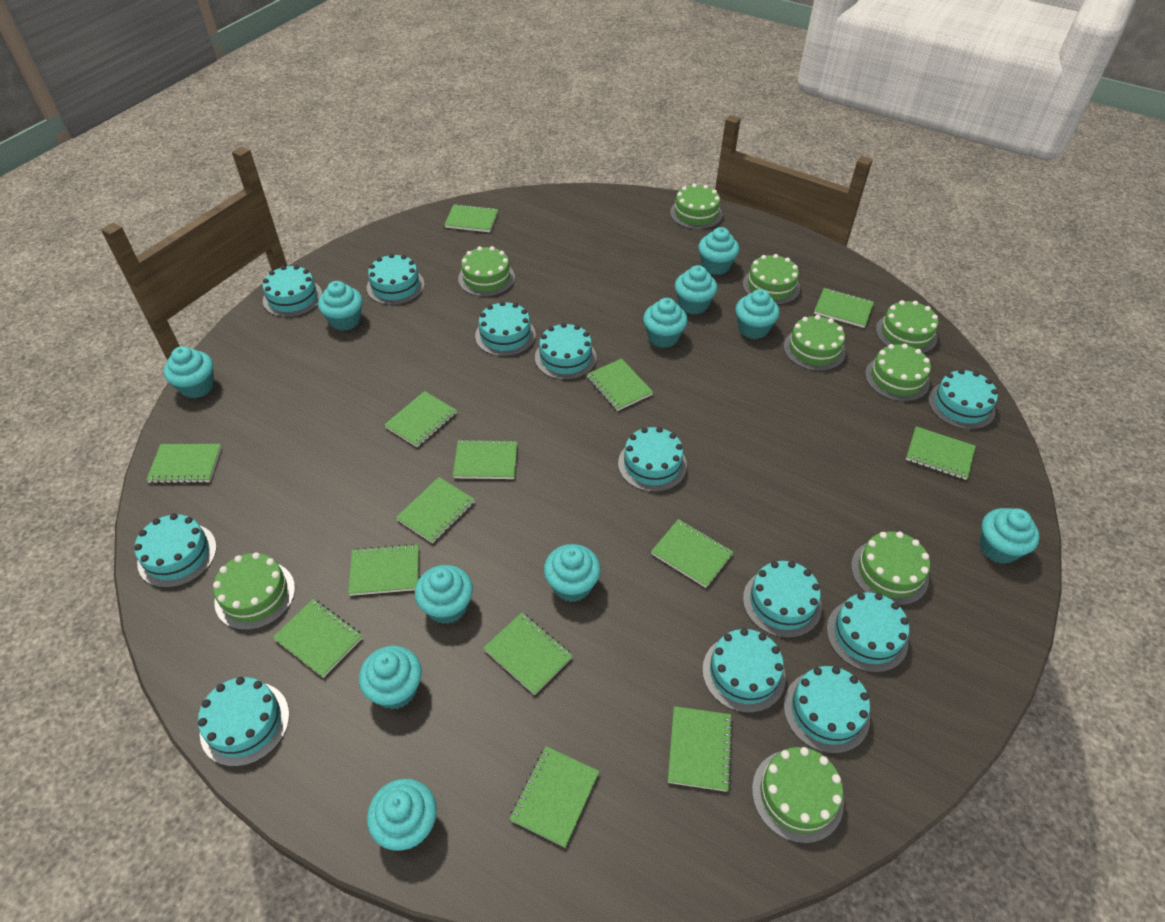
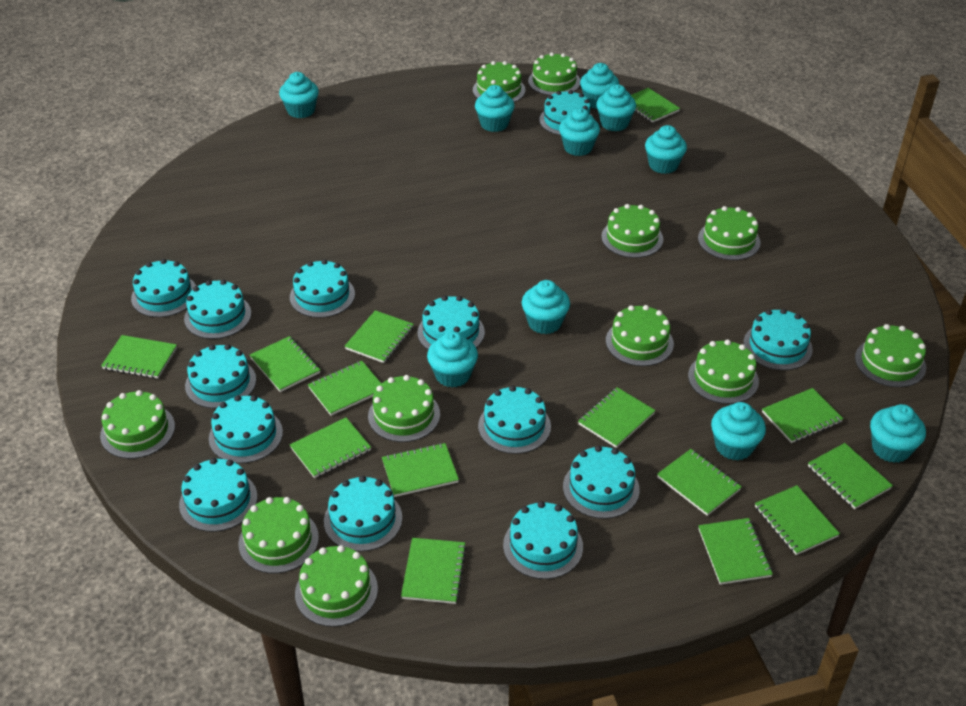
green cake: 9 -> 11
turquoise cake: 12 -> 13
turquoise cupcake: 11 -> 10

